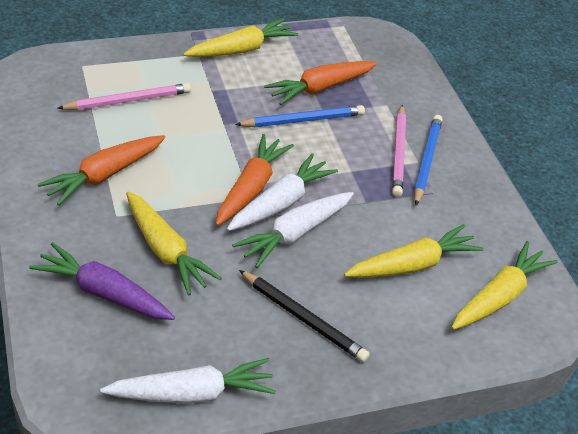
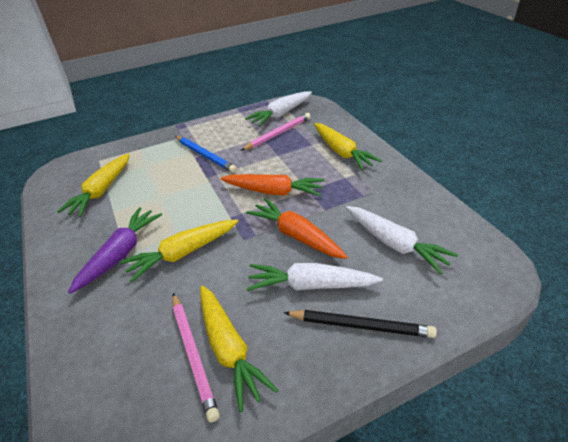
blue pencil: 2 -> 1
orange carrot: 3 -> 2

